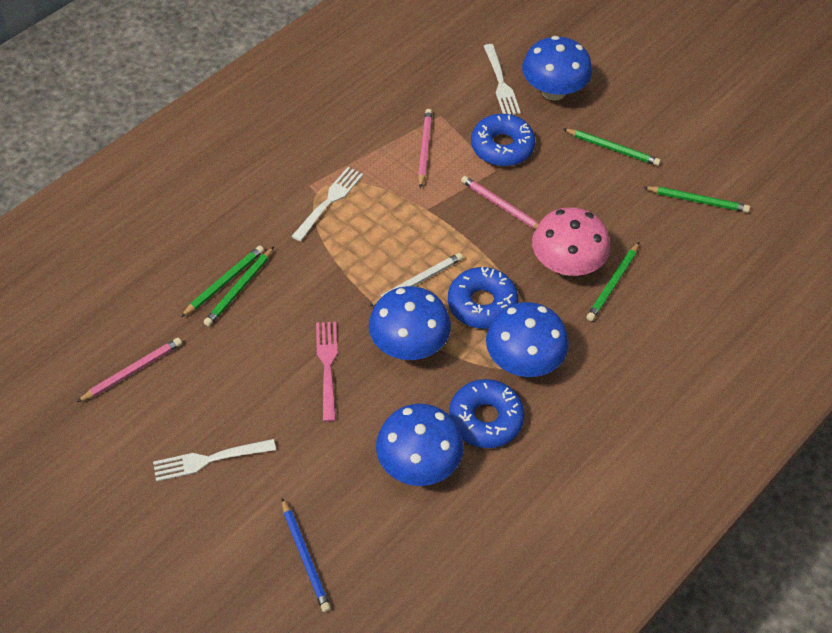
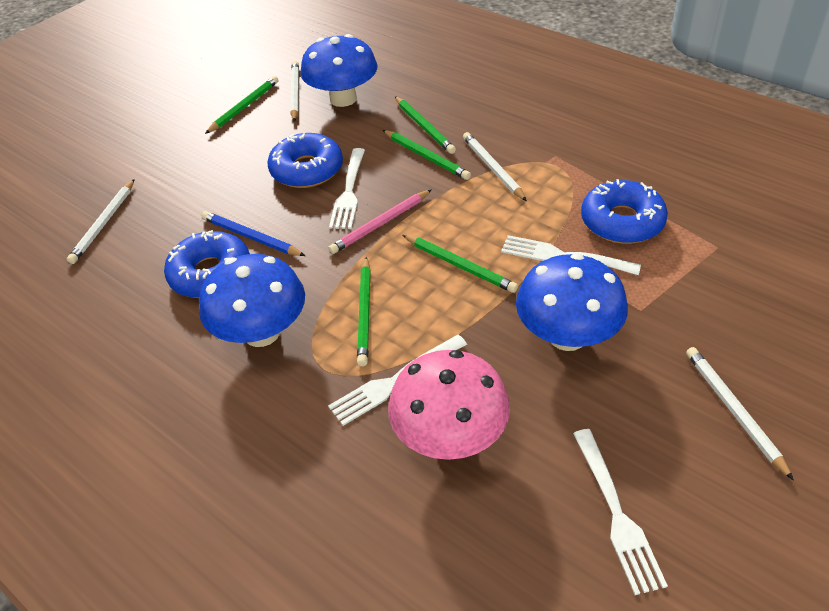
blue mushroom: 4 -> 3
pink fork: 1 -> 0
pink pencil: 3 -> 1
white fork: 3 -> 4
white pencil: 1 -> 4

